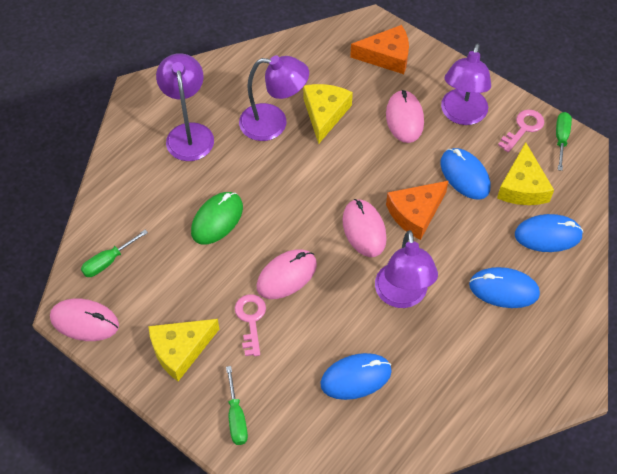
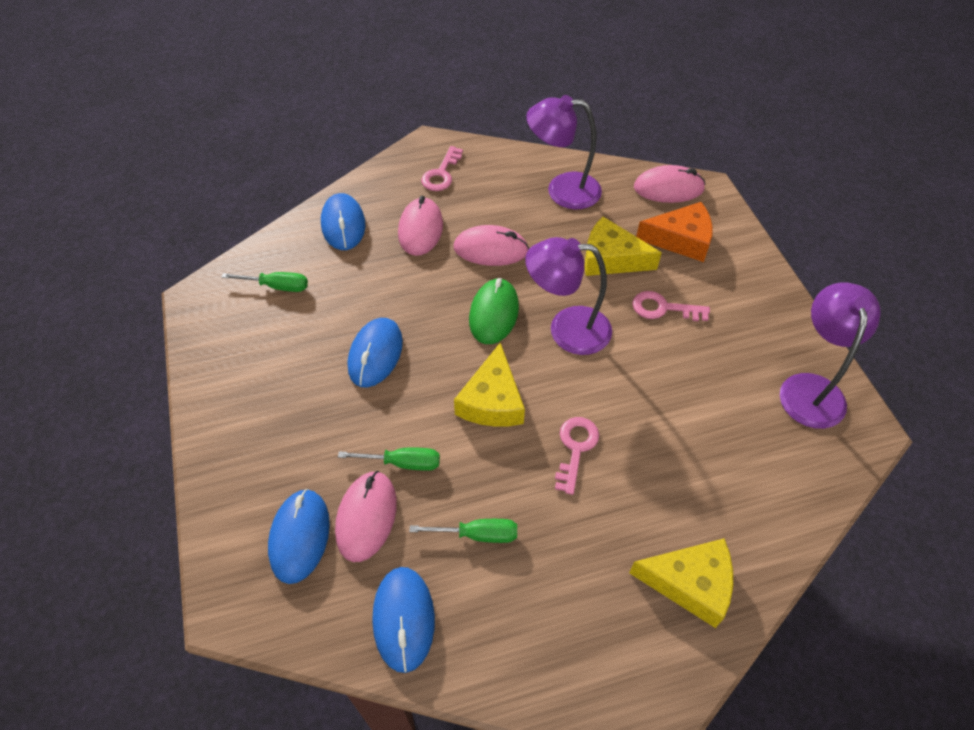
orange cheese: 2 -> 1
pink key: 2 -> 3
purple lamp: 4 -> 3

